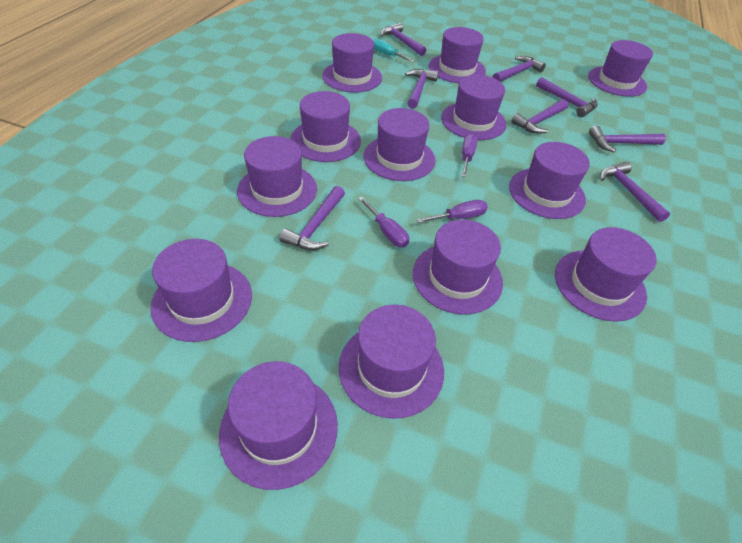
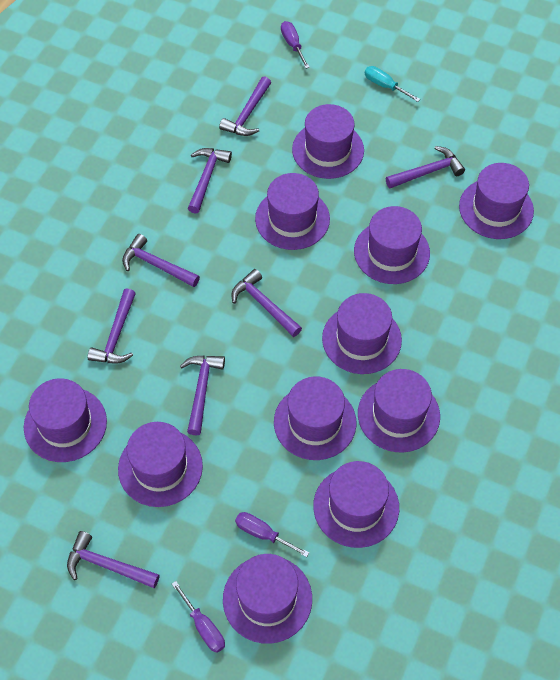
purple hat: 13 -> 11

